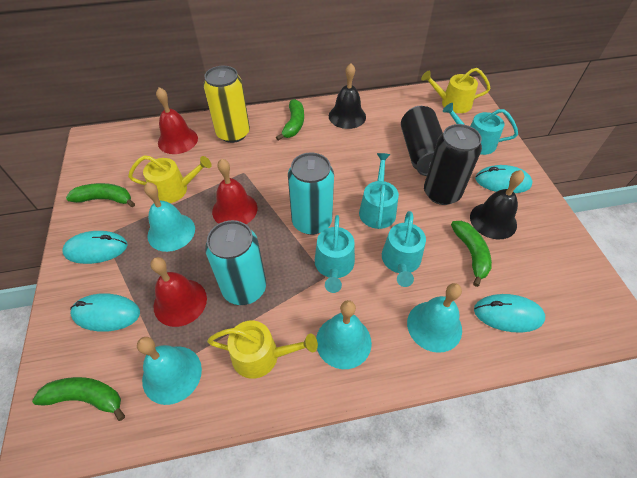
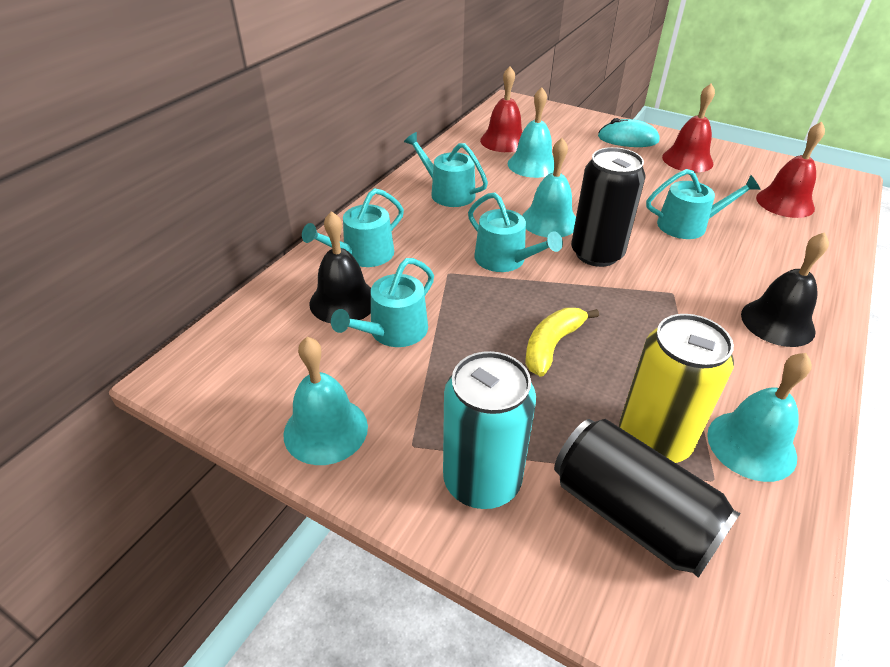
green banana: 4 -> 0
turquoise can: 2 -> 1
turquoise mouse: 4 -> 1
turquoise watering can: 4 -> 5
yellow banana: 0 -> 1
yellow watering can: 3 -> 0

